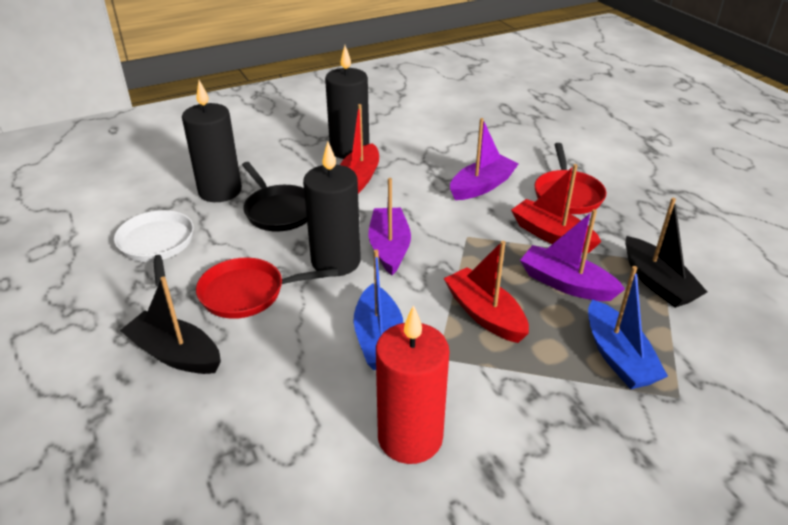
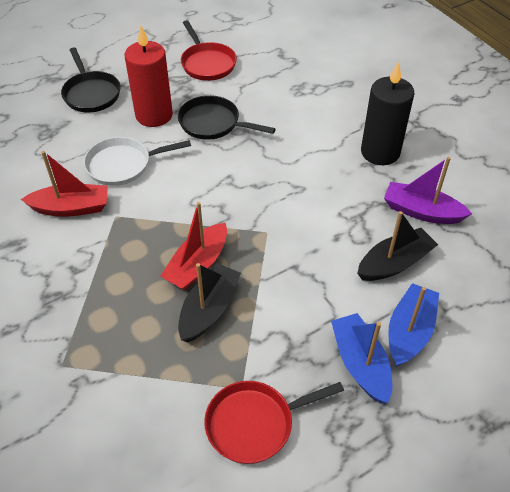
black candle: 3 -> 1
black pan: 1 -> 2
purple boat: 3 -> 1
red boat: 3 -> 2

